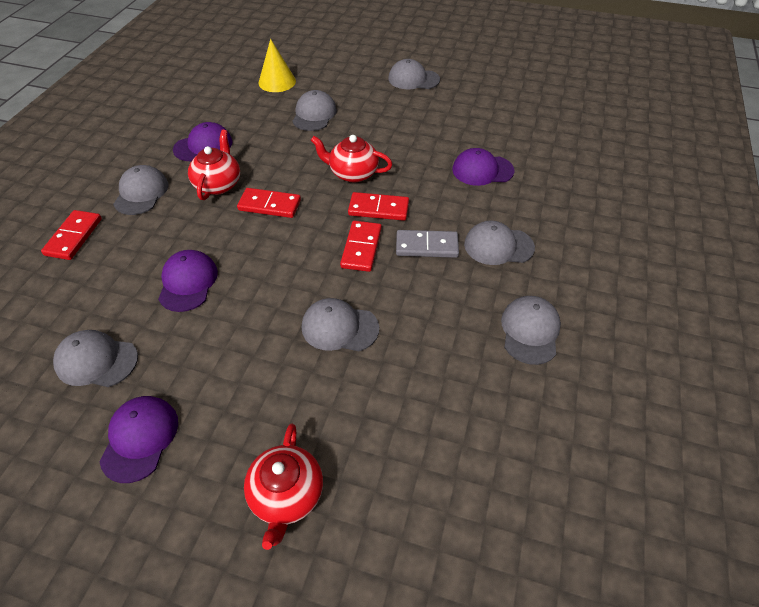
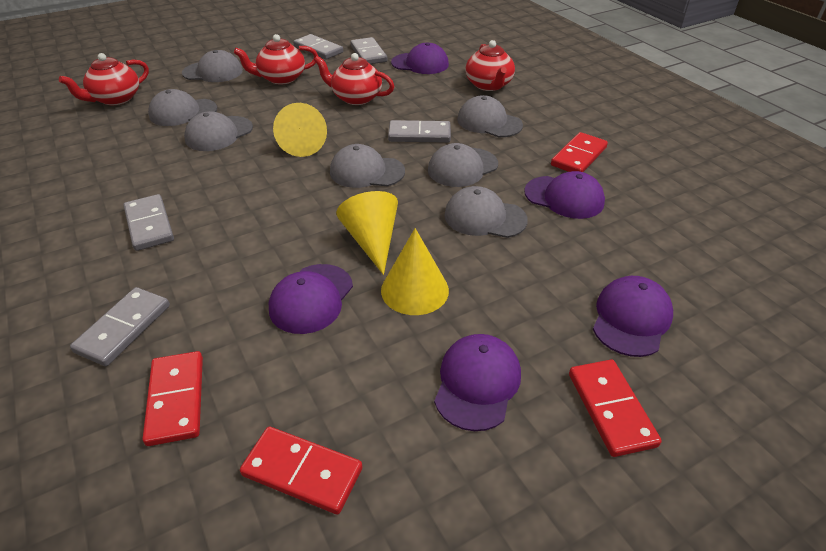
grey domino: 1 -> 5
purple cap: 4 -> 5
red teapot: 3 -> 4
yellow cone: 1 -> 3

